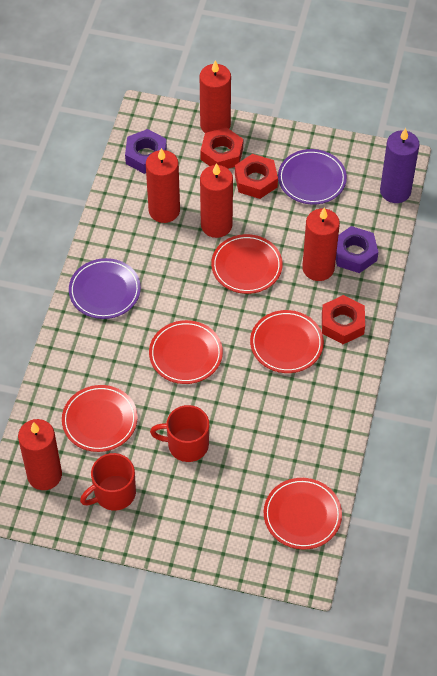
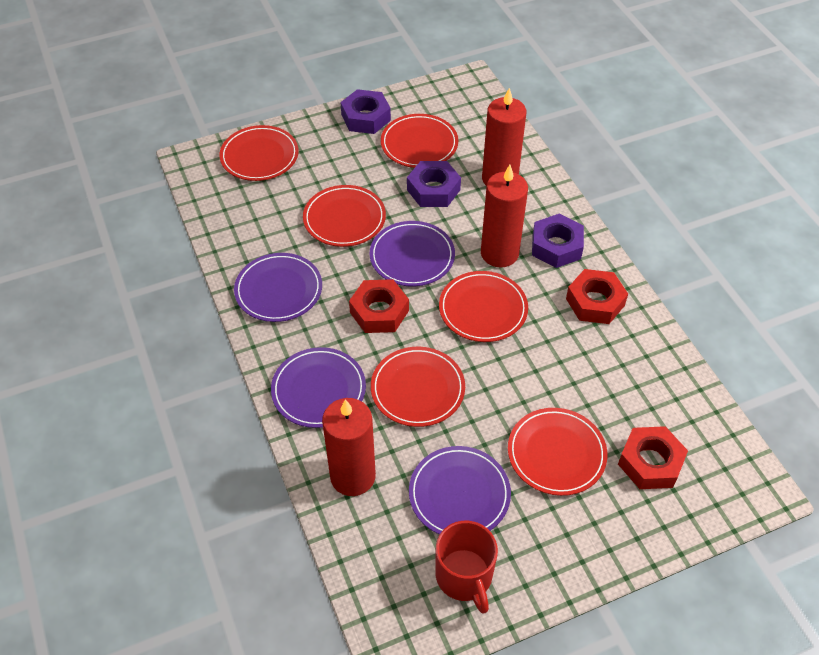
purple candle: 1 -> 0
purple nut: 2 -> 3
purple plate: 2 -> 4
red candle: 5 -> 3
red mug: 2 -> 1
red plate: 5 -> 6

